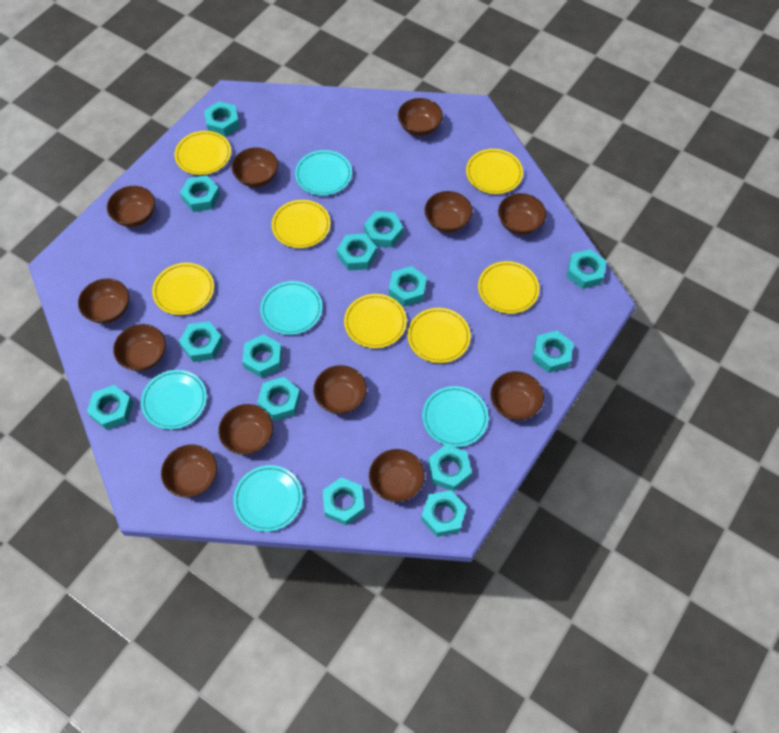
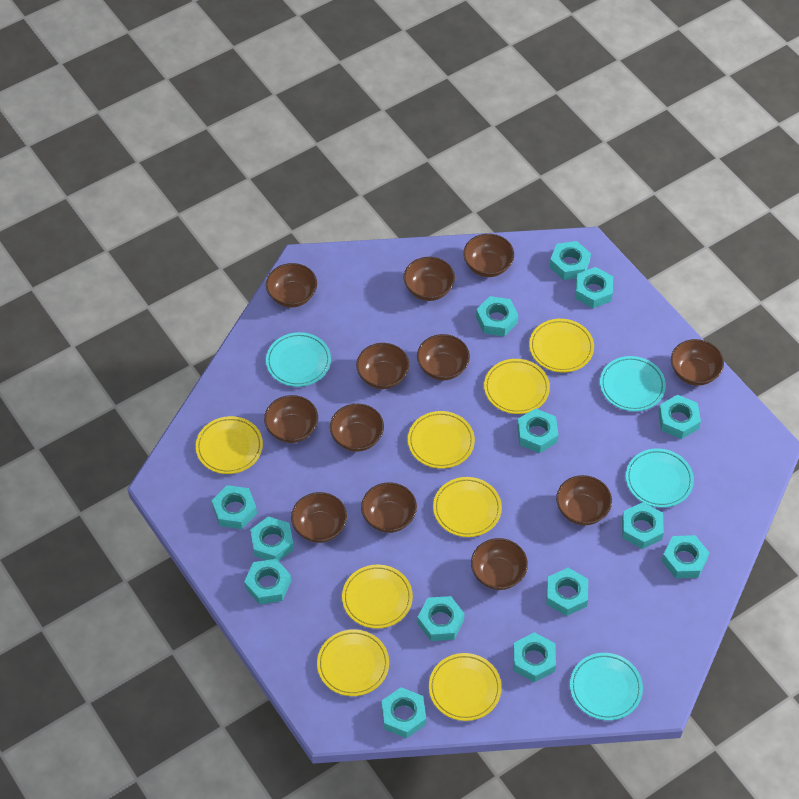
turquoise plate: 5 -> 4
yellow plate: 7 -> 8

